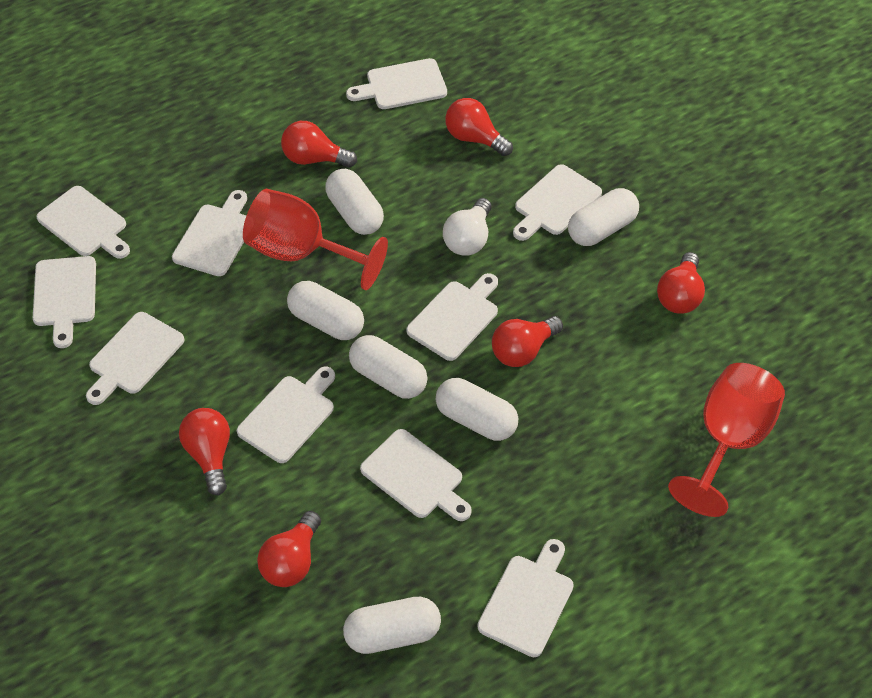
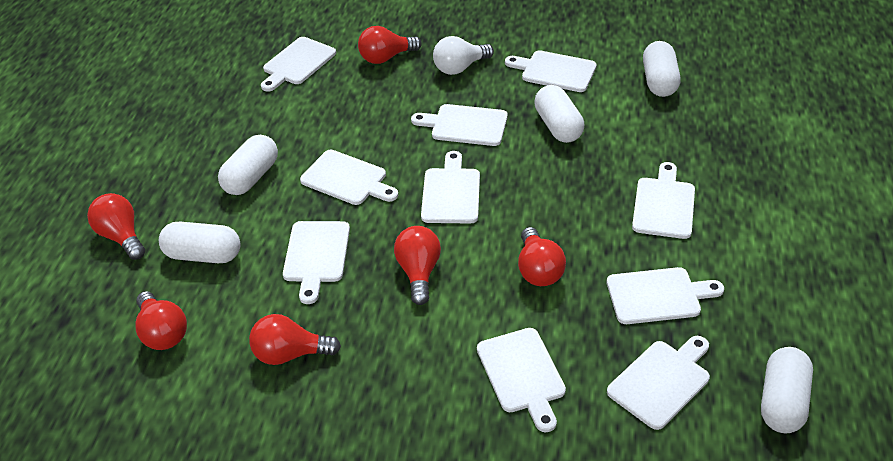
red goblet: 2 -> 0
white capsule: 6 -> 5

